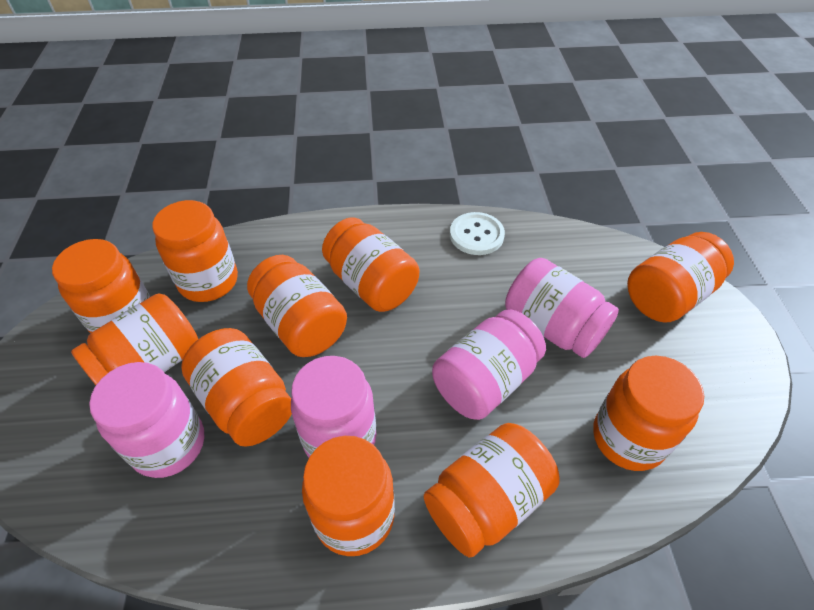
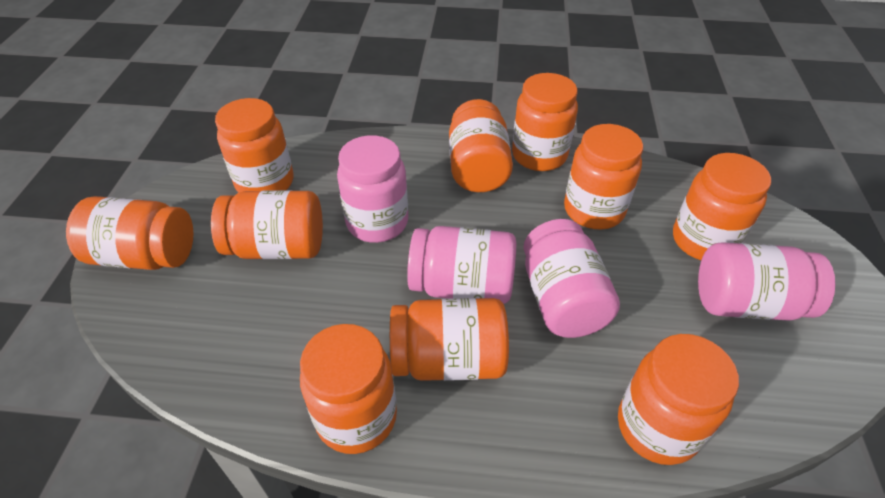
white button: 1 -> 0

